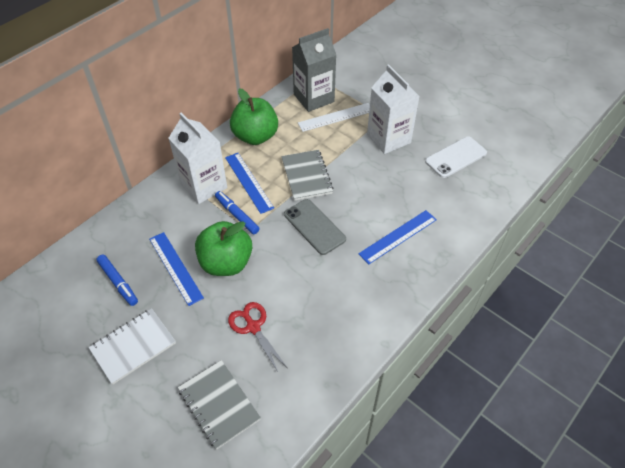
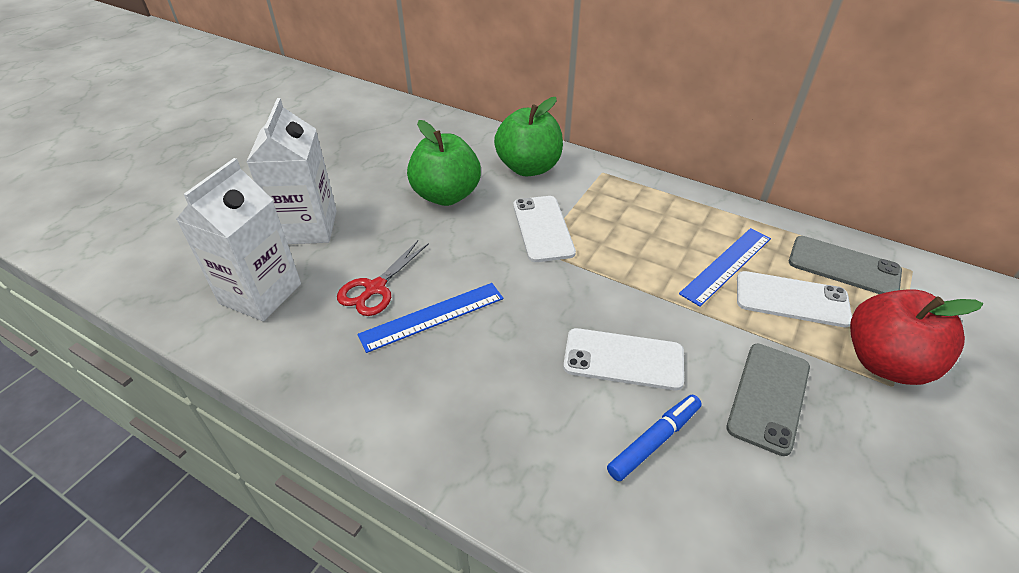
blue marker: 2 -> 1
blue ruler: 3 -> 2
grey carton: 1 -> 0
grey notebook: 2 -> 0
grey phone: 1 -> 2
red apple: 0 -> 1
white notebook: 1 -> 0
white phone: 1 -> 3
white ruler: 1 -> 0

